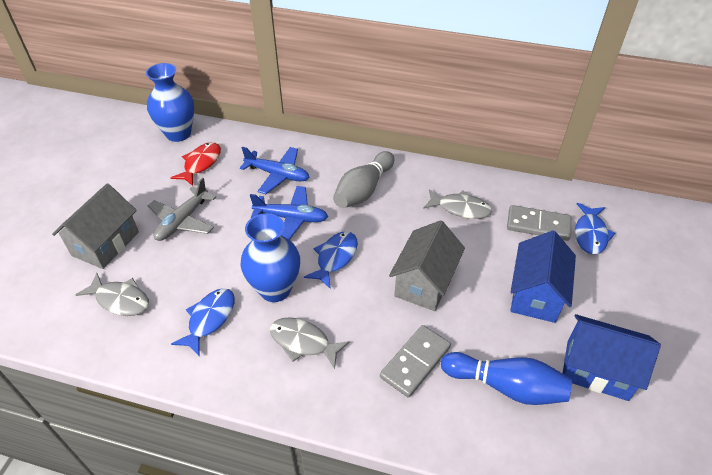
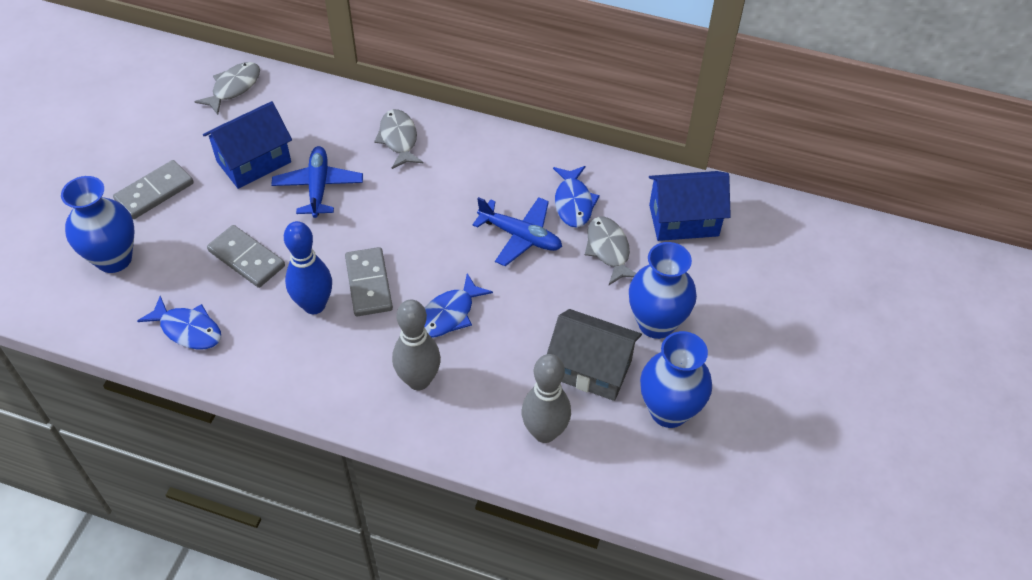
blue vase: 2 -> 3
grey bowling pin: 1 -> 2
grey domino: 2 -> 3
grey house: 2 -> 1
grey plane: 1 -> 0
red fish: 1 -> 0

